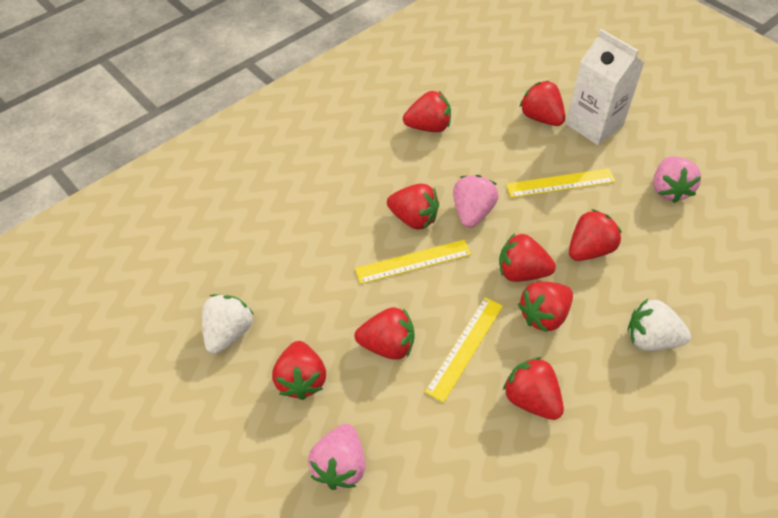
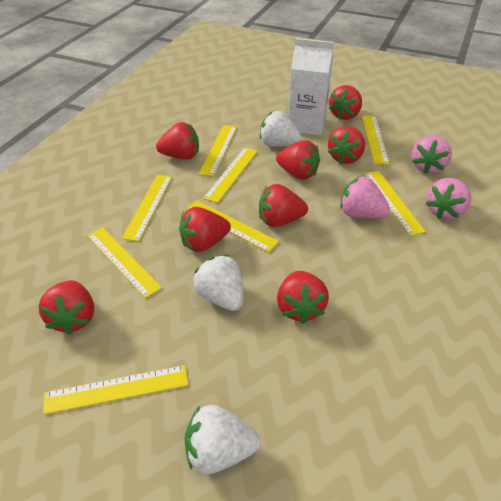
red strawberry: 9 -> 8
white strawberry: 2 -> 3
yellow ruler: 3 -> 8

